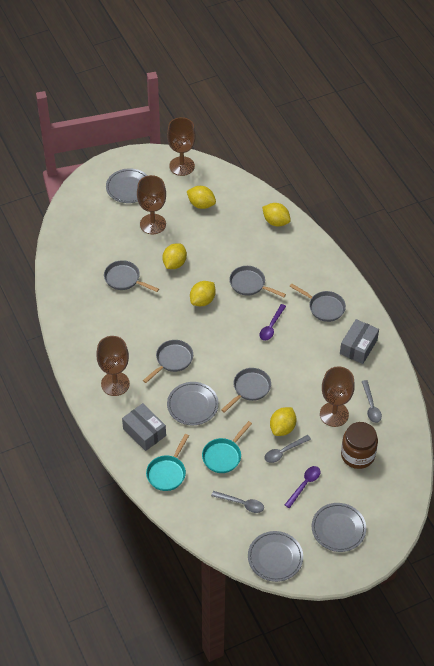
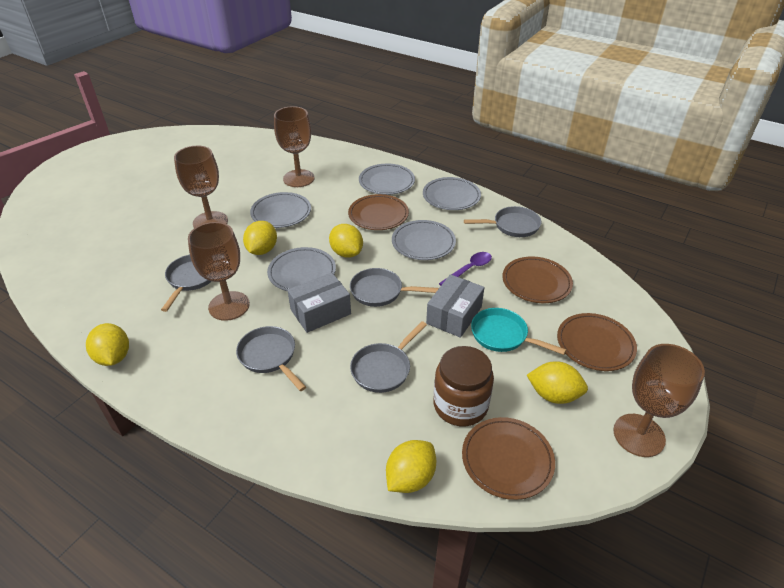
brown plate: 0 -> 4
grey plate: 4 -> 5
grey spoon: 3 -> 0
purple spoon: 2 -> 1
turquoise pan: 2 -> 1

